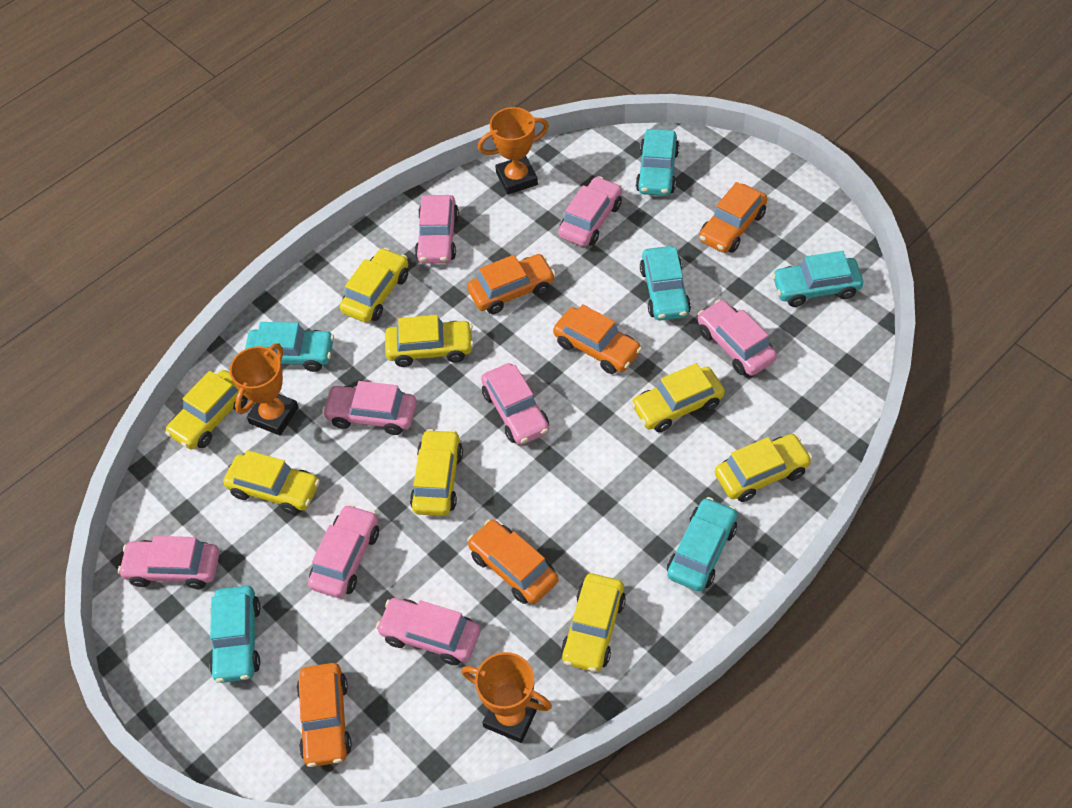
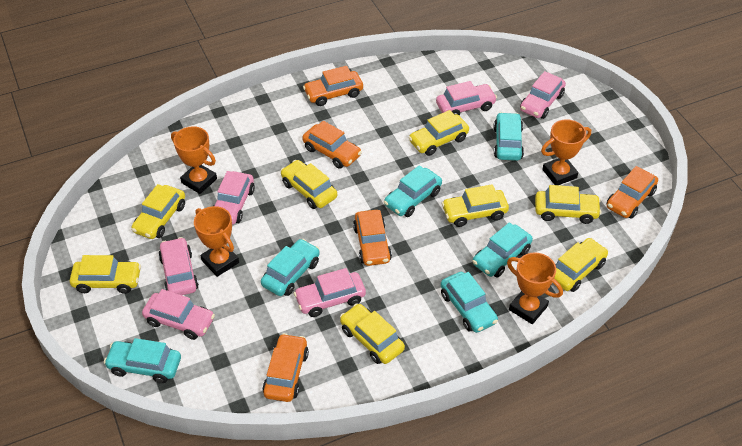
orange trophy: 3 -> 4
pink car: 8 -> 6

